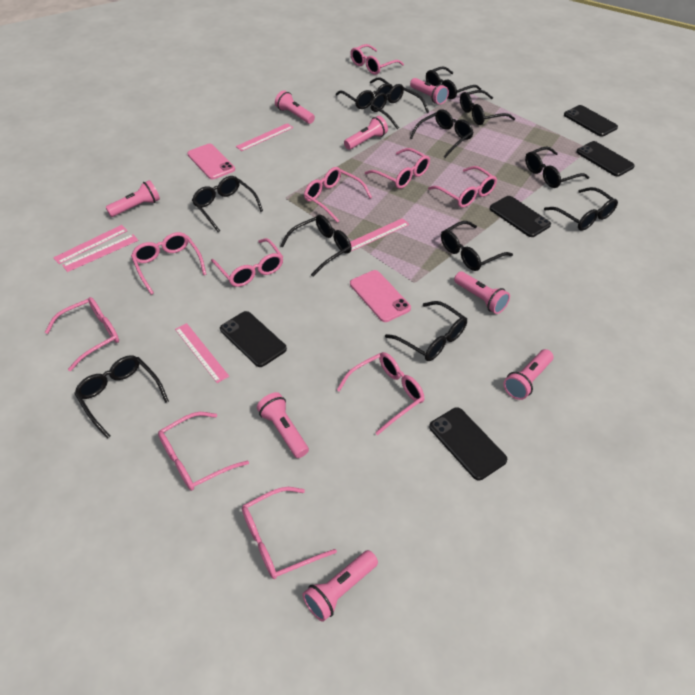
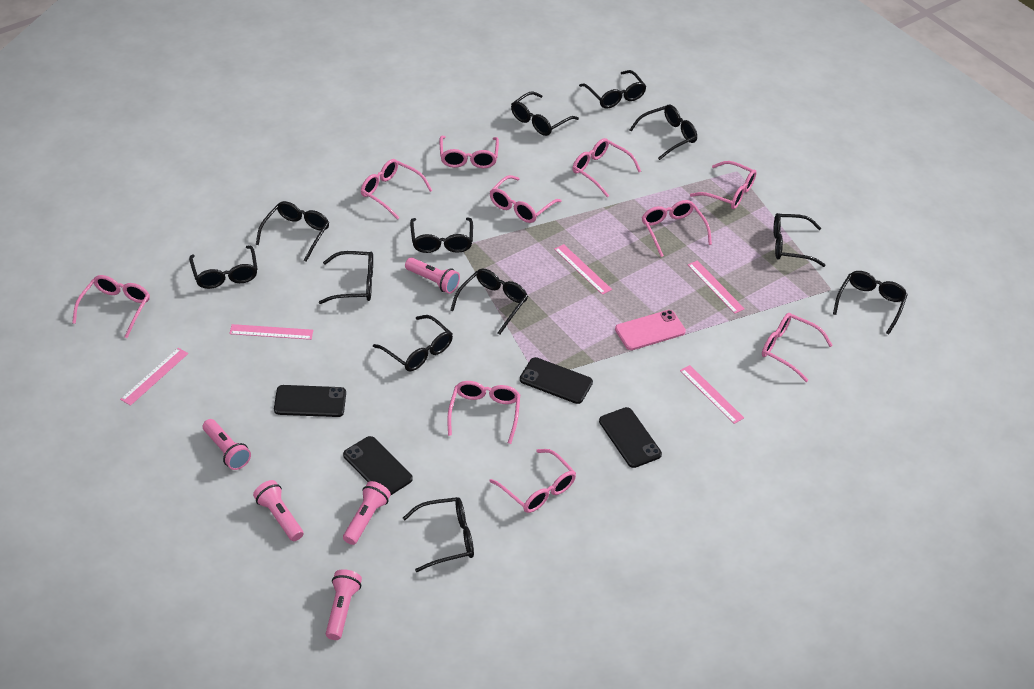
black phone: 5 -> 4
pink flashlight: 8 -> 5
pink phone: 2 -> 1

